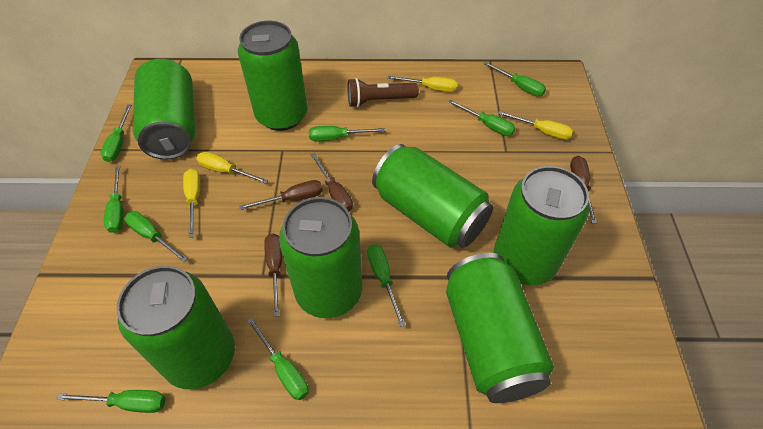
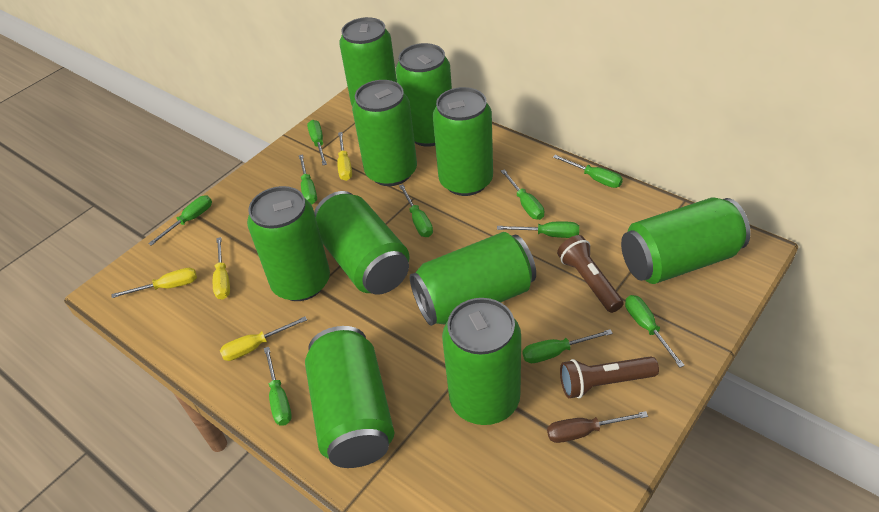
brown flashlight: 1 -> 2
brown screwdriver: 4 -> 1
green can: 7 -> 10
green screwdriver: 9 -> 10

